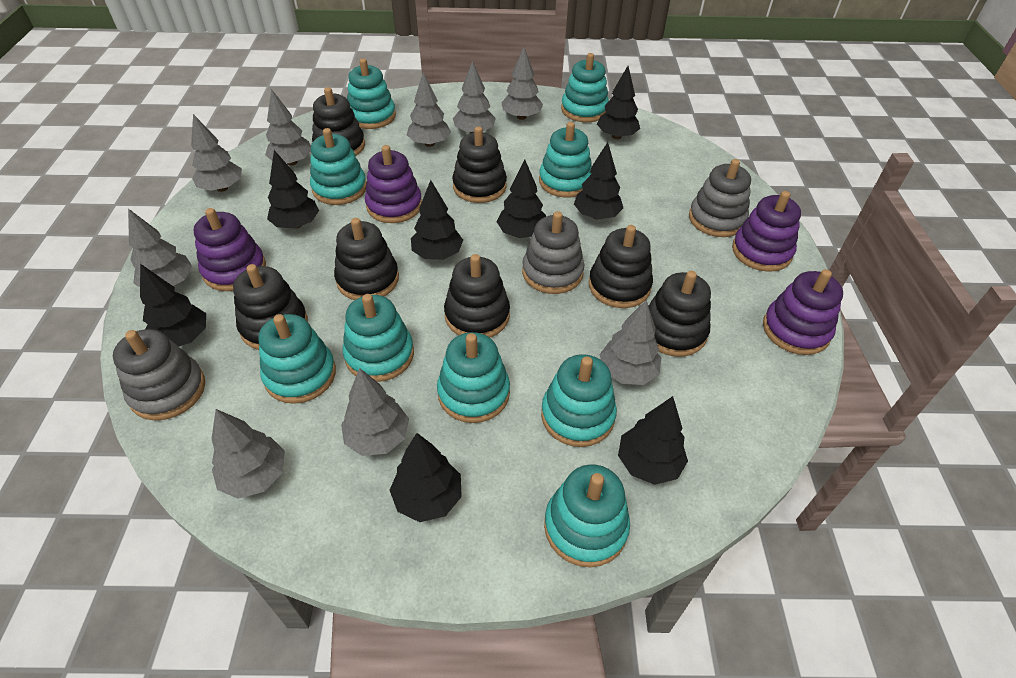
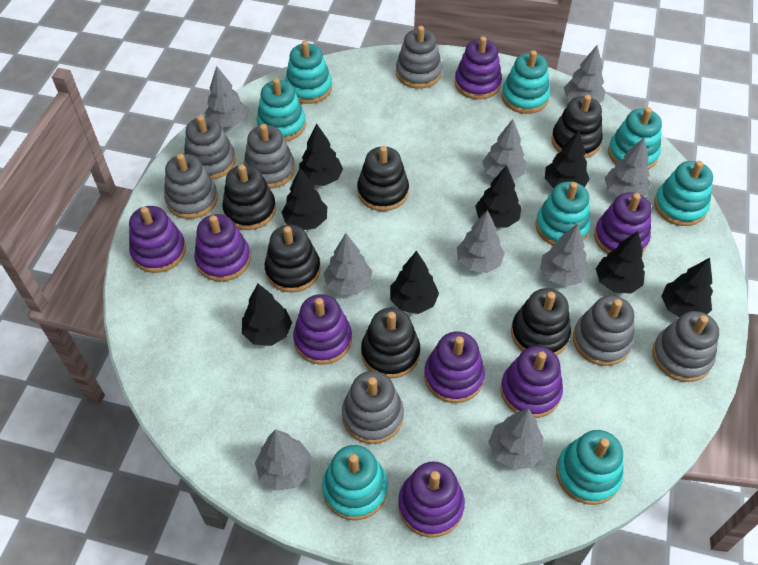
black stacking toy: 7 -> 6
grey stacking toy: 3 -> 7
purple stacking toy: 4 -> 8
turquoise stacking toy: 9 -> 8

